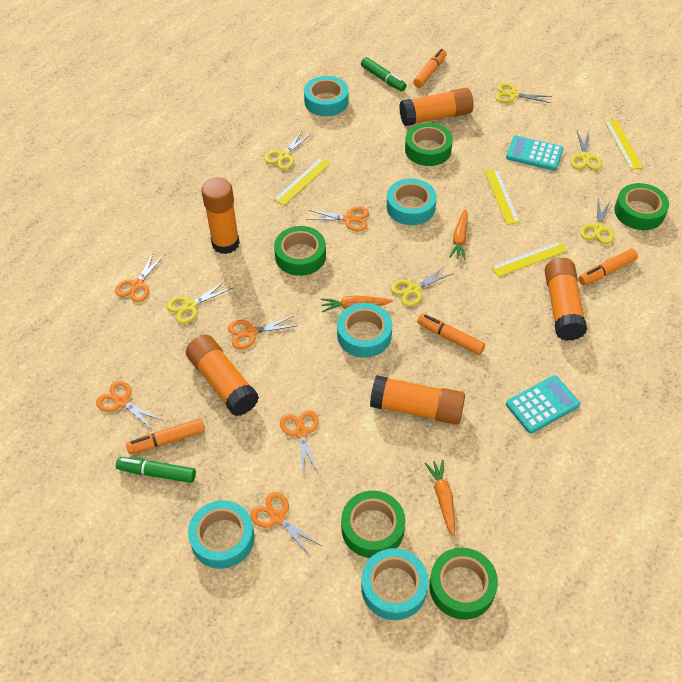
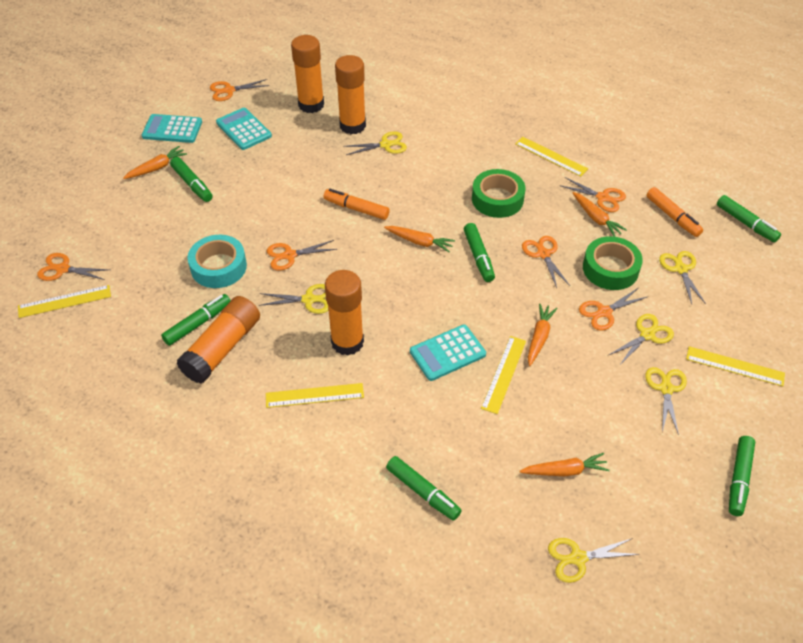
green marker: 2 -> 6
green tape: 5 -> 2
orange carrot: 3 -> 5
orange glue stick: 5 -> 4
orange marker: 4 -> 2
turquoise calculator: 2 -> 3
turquoise tape: 5 -> 1
yellow ruler: 4 -> 5

